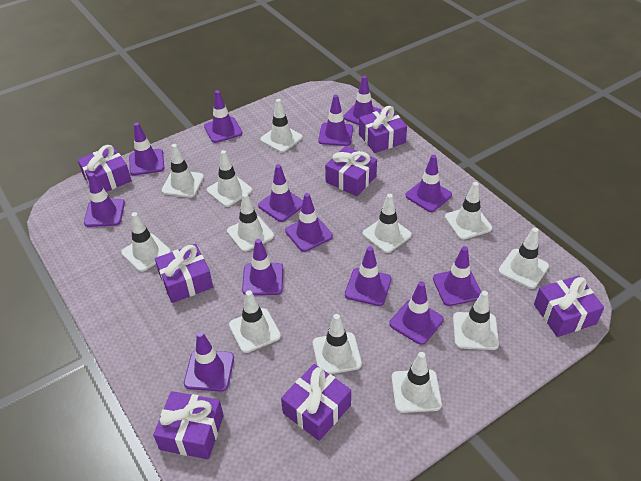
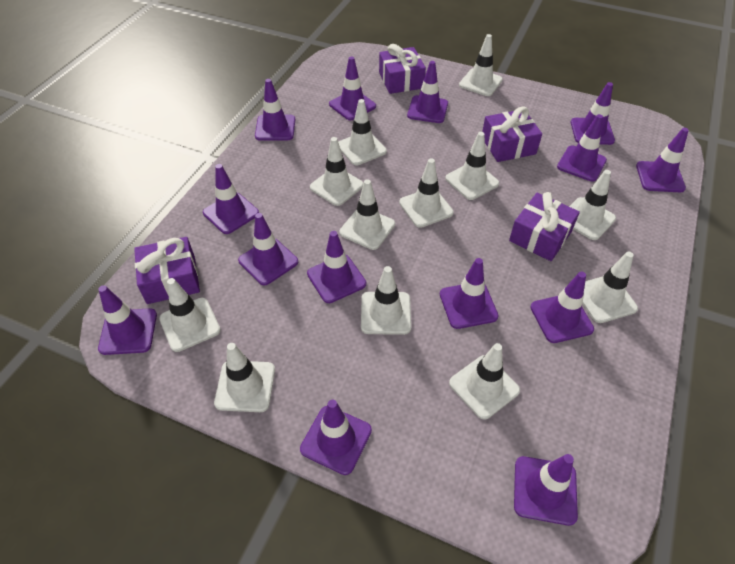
purple gift: 7 -> 4
purple traffic cone: 13 -> 14

